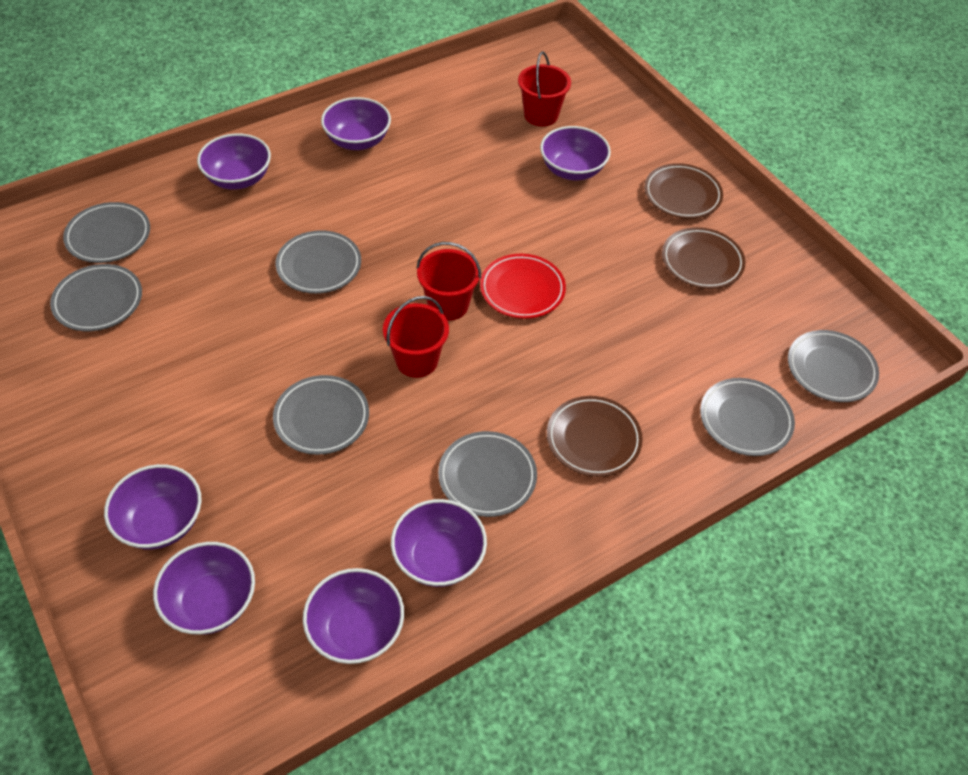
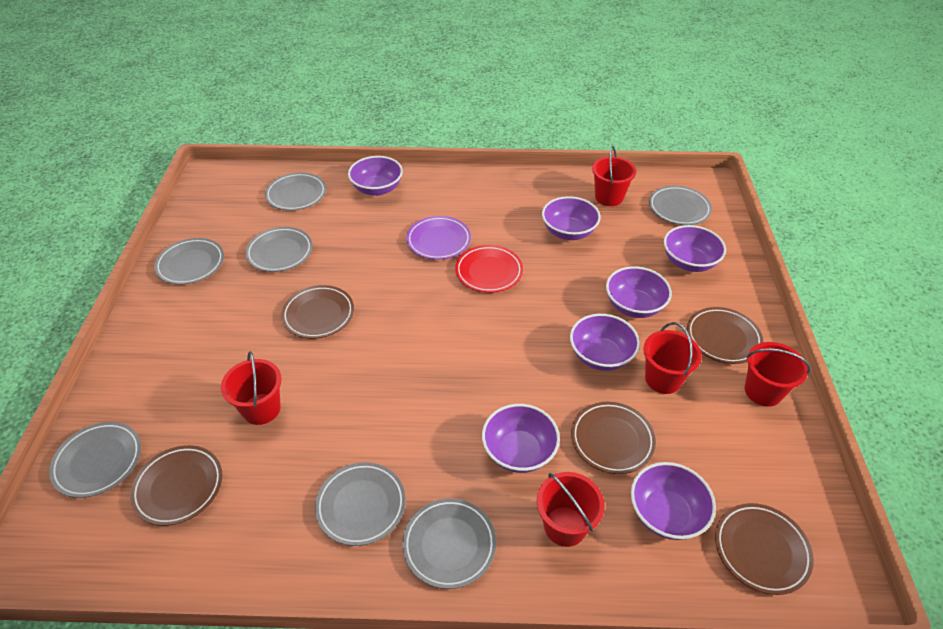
brown plate: 3 -> 5
purple plate: 0 -> 1
red bucket: 3 -> 5

